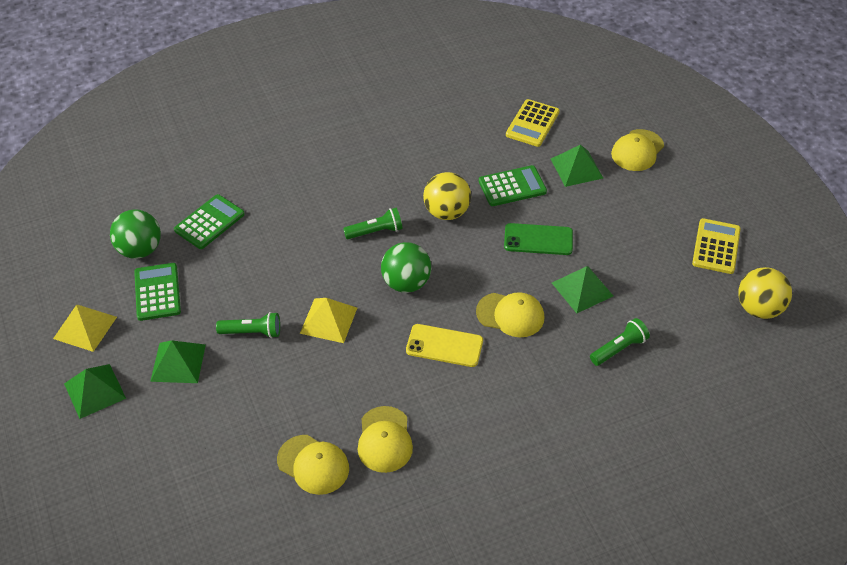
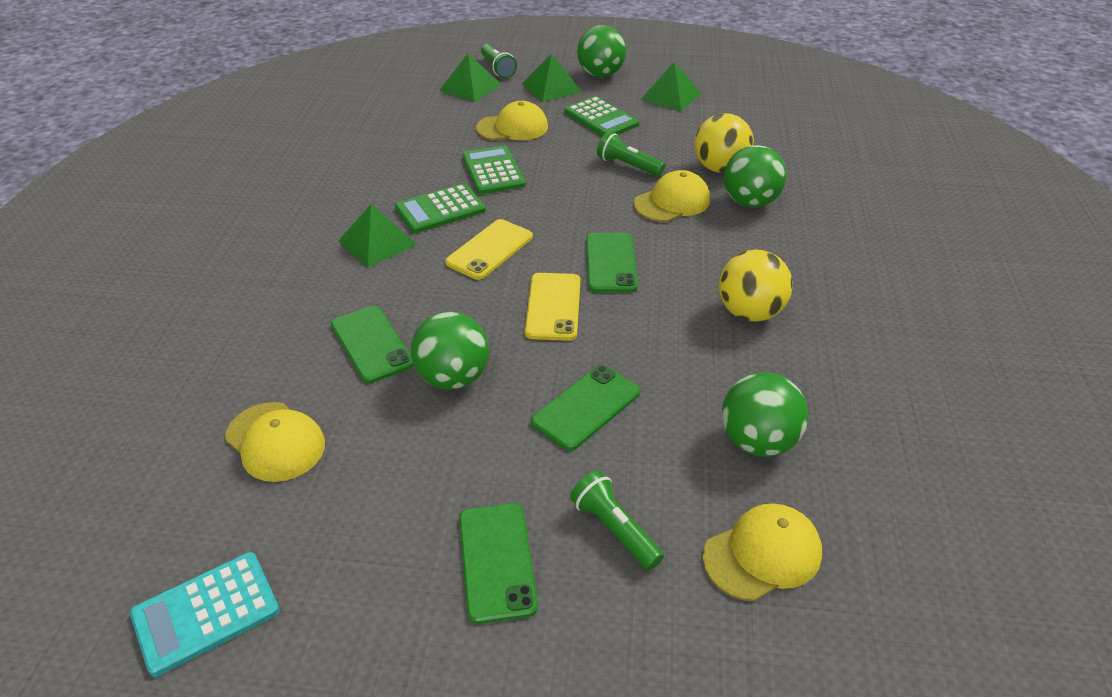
green ball: 2 -> 4
green phone: 1 -> 4
turquoise calculator: 0 -> 1
yellow calculator: 2 -> 0
yellow phone: 1 -> 2
yellow pyramid: 2 -> 0

